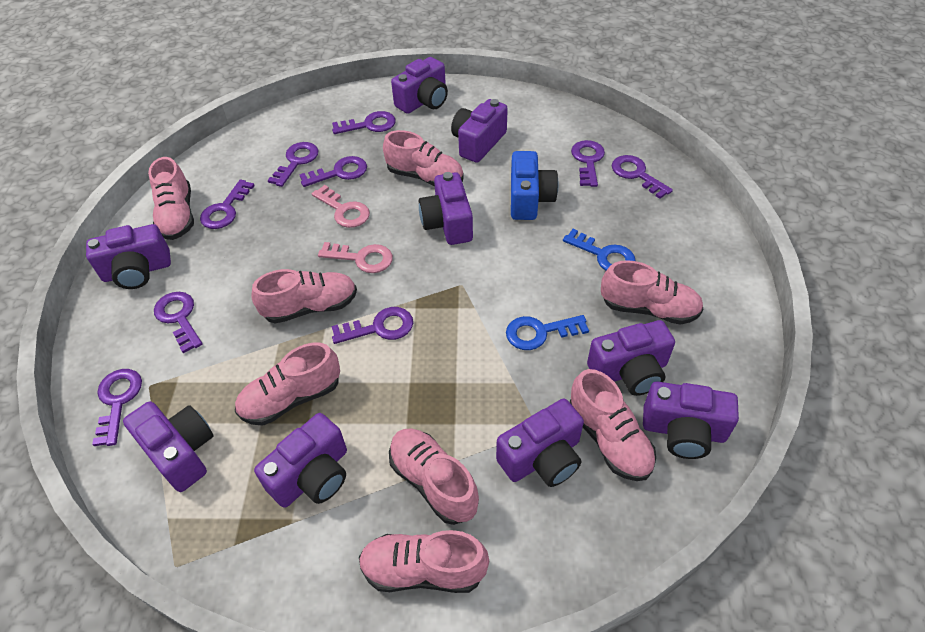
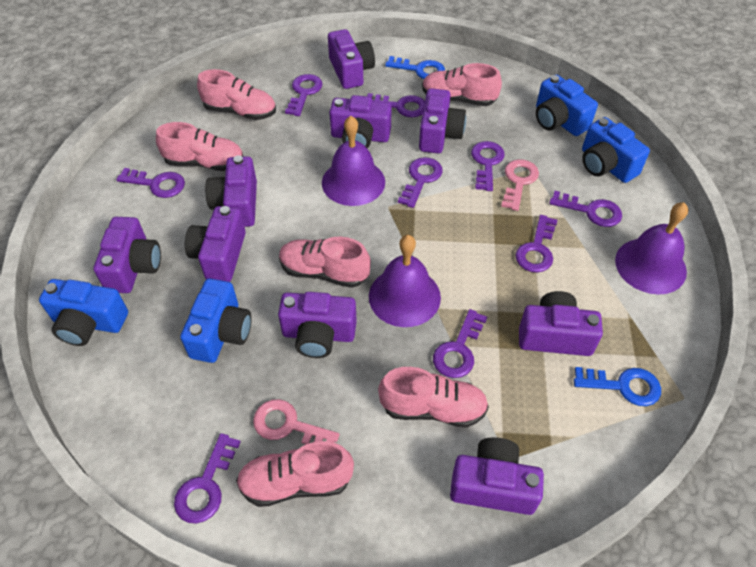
blue camera: 1 -> 4
pink shoe: 8 -> 6
purple bell: 0 -> 3

